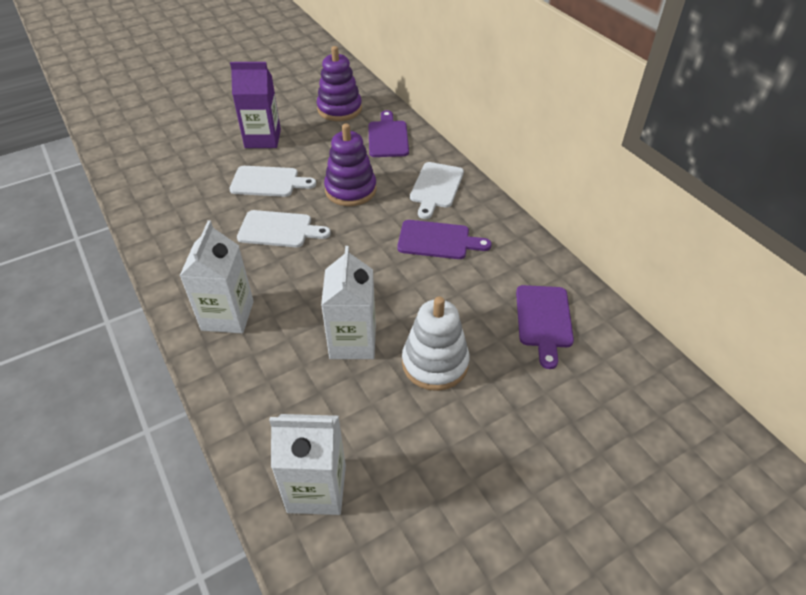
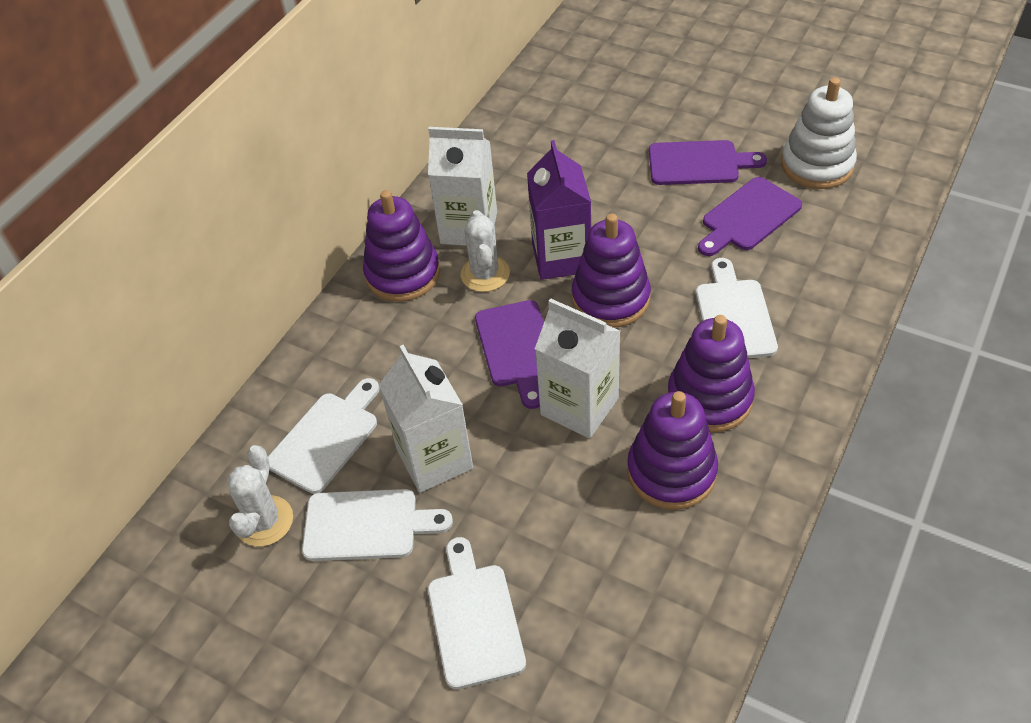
purple stacking toy: 2 -> 4
white cactus: 0 -> 2
white cutting board: 3 -> 4

